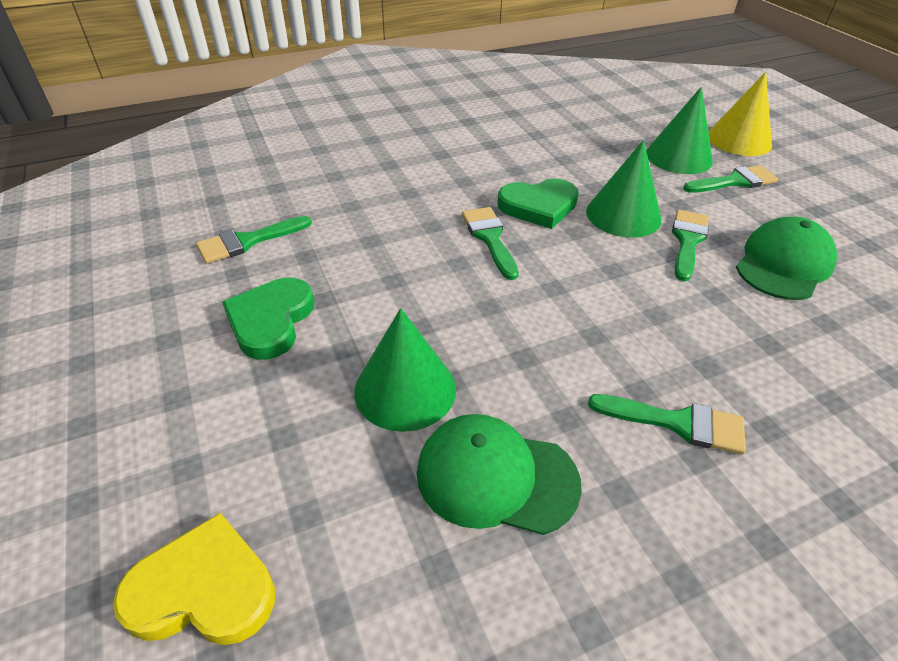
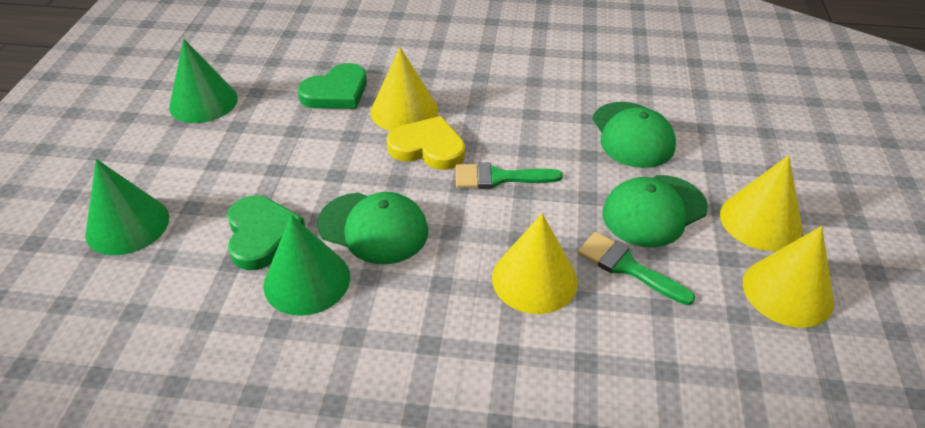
green brush: 5 -> 2
green cap: 2 -> 3
yellow cone: 1 -> 4

